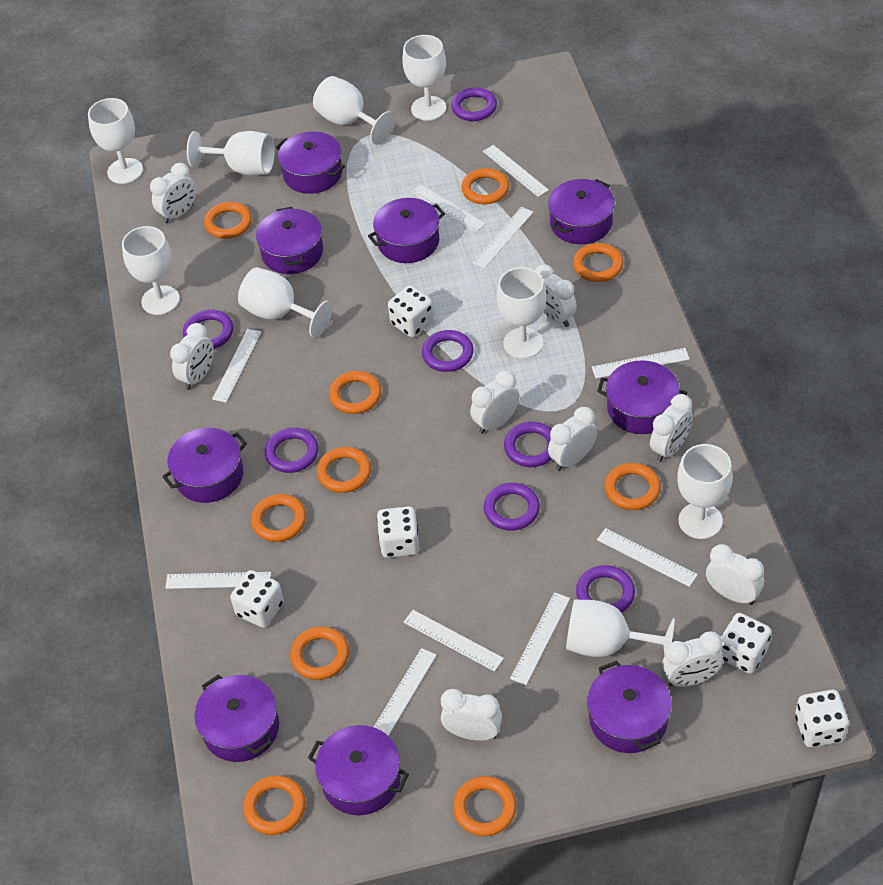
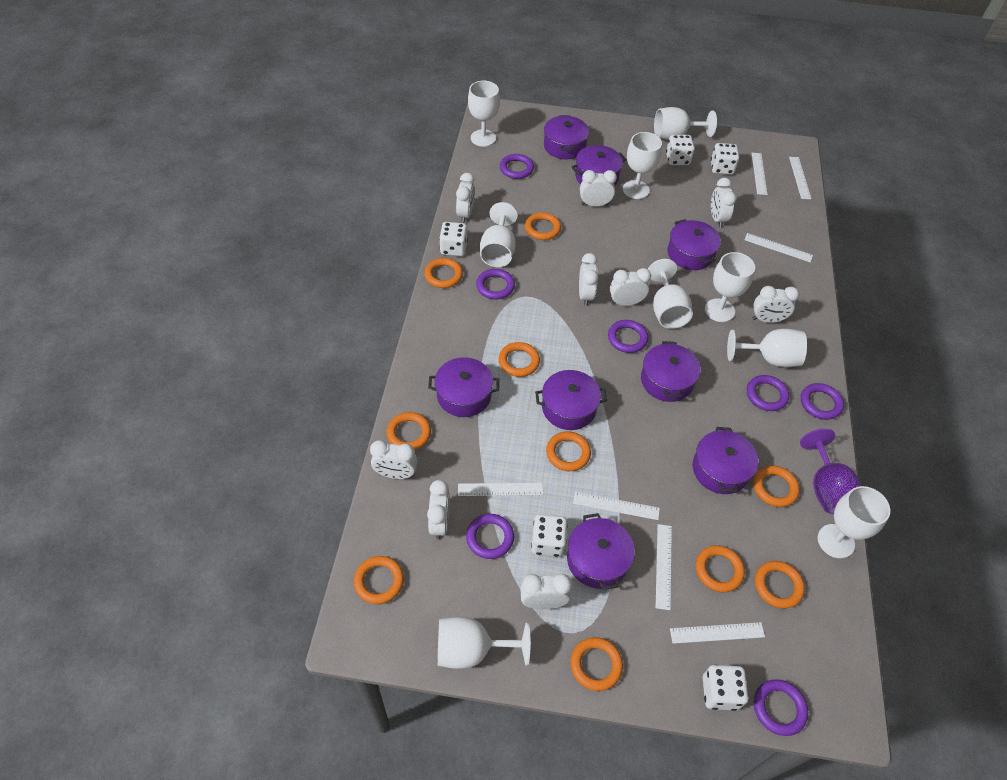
purple goblet: 0 -> 1
purple pot: 9 -> 8
white ruler: 10 -> 7

